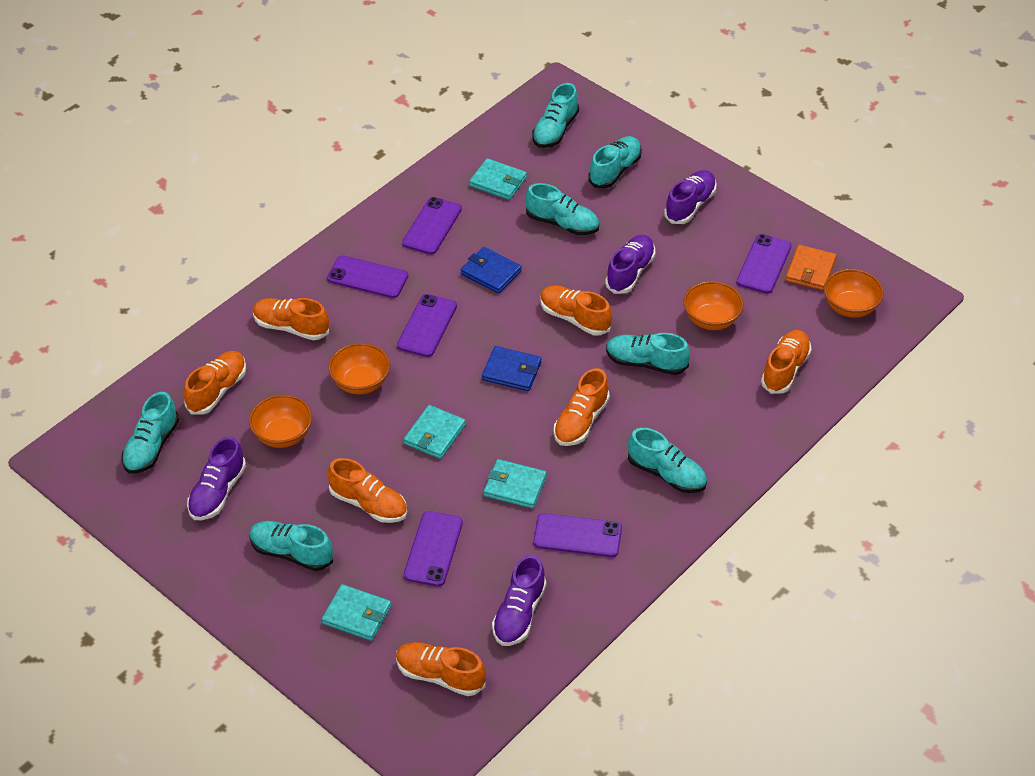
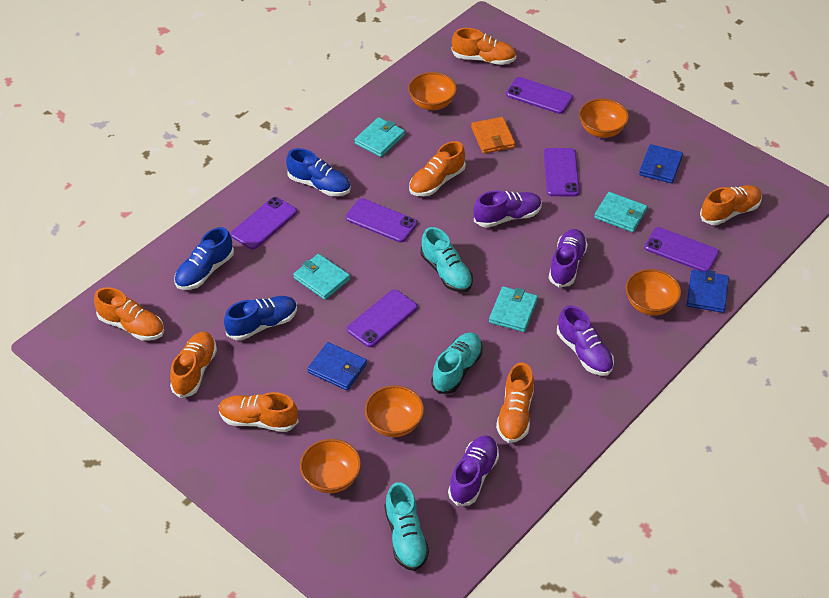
blue shoe: 0 -> 3
blue wallet: 2 -> 3
orange bowl: 4 -> 5
turquoise shoe: 7 -> 3

